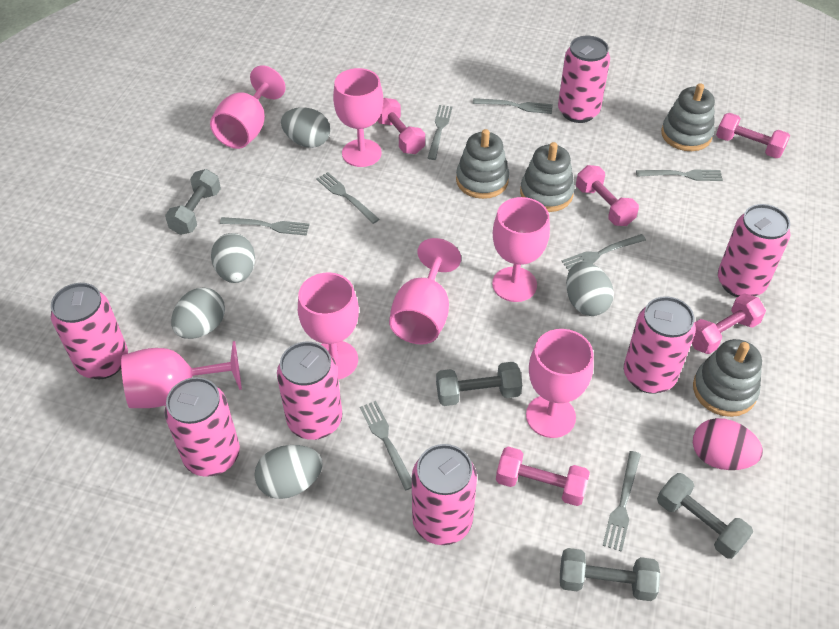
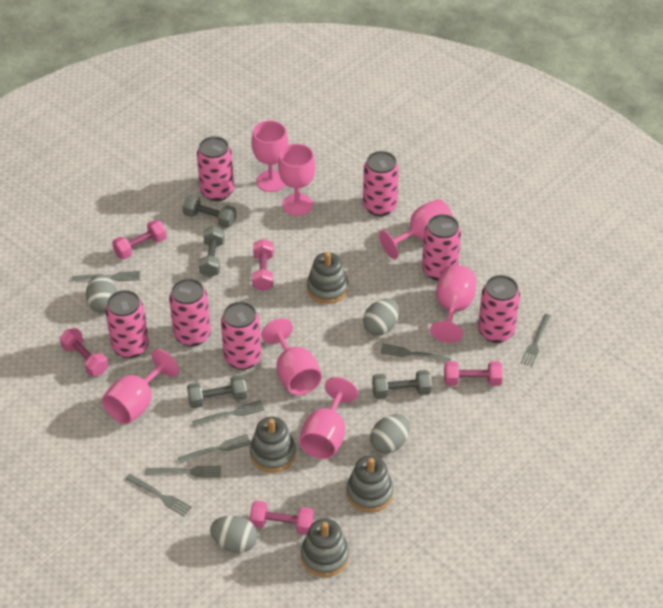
grey egg: 5 -> 4
grey fork: 8 -> 7
pink egg: 1 -> 0

